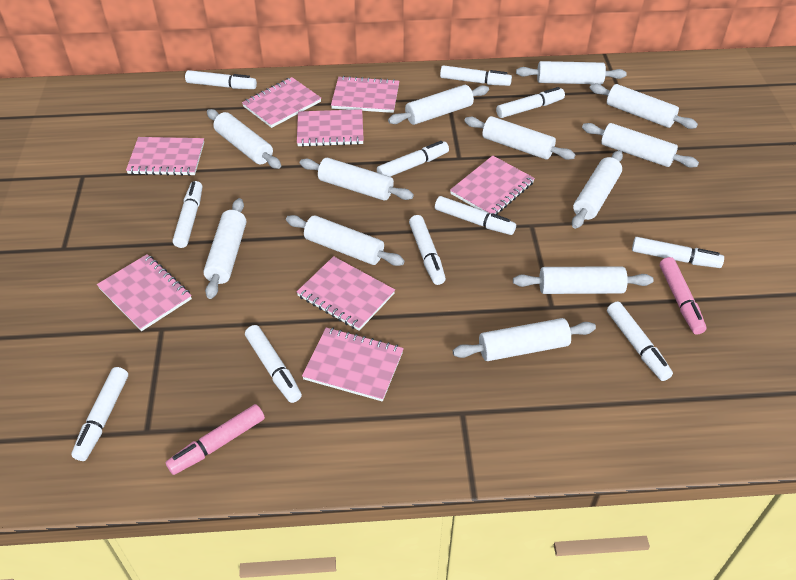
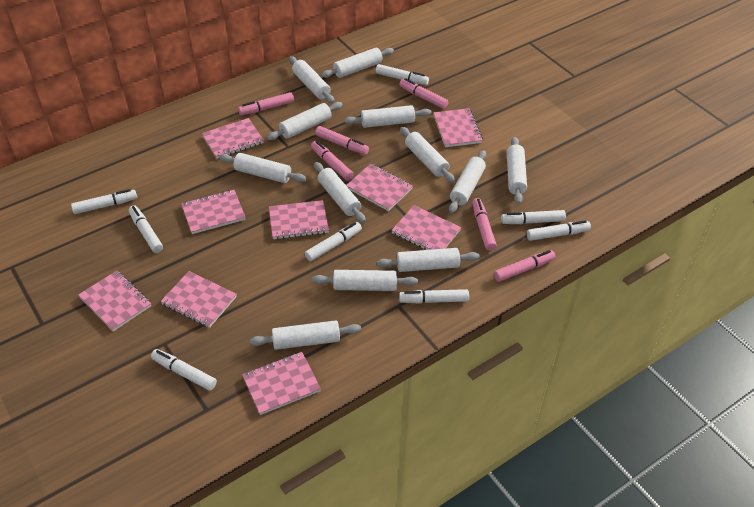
pink marker: 2 -> 6
pink notebook: 8 -> 9
white marker: 11 -> 8

